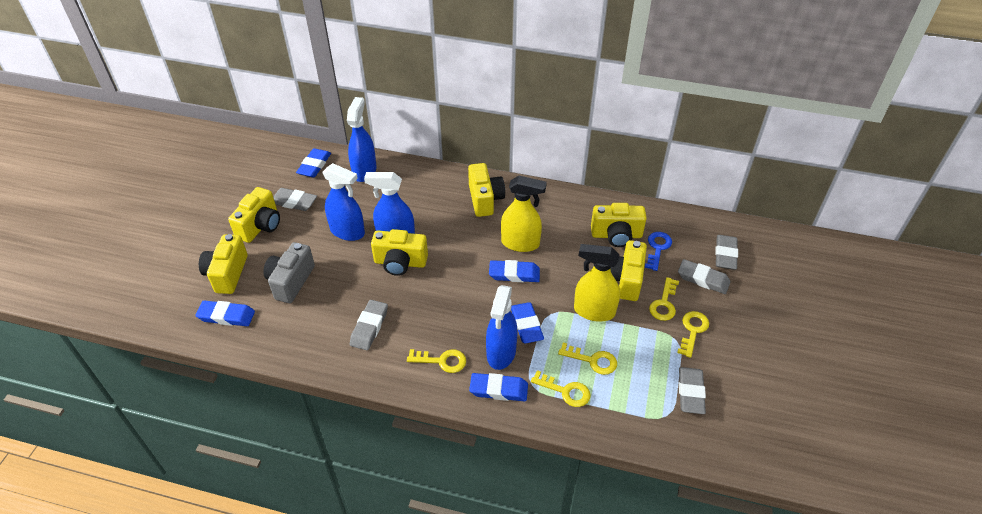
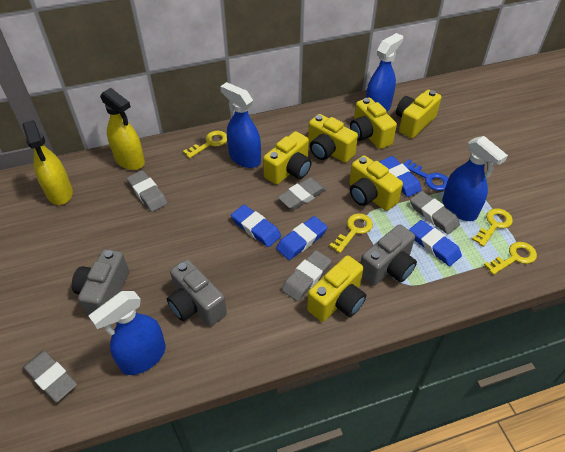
blue eraser: 5 -> 4
grey camera: 1 -> 3
yellow key: 5 -> 4

